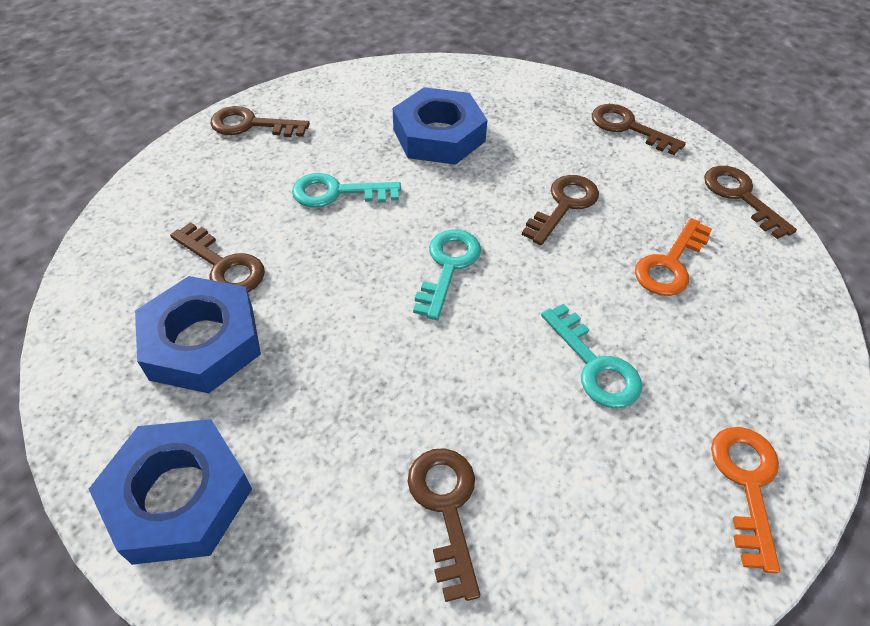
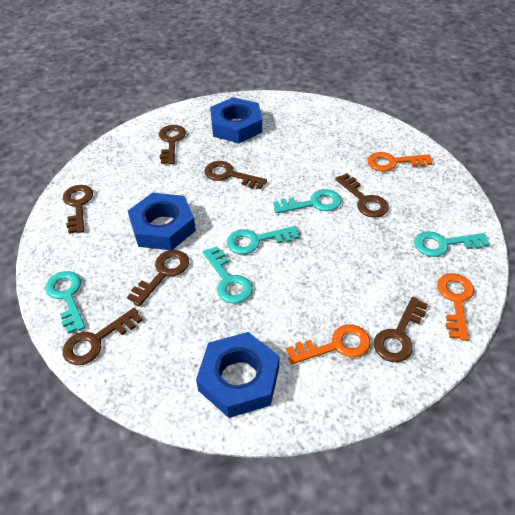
brown key: 6 -> 7
orange key: 2 -> 3
turquoise key: 3 -> 5

